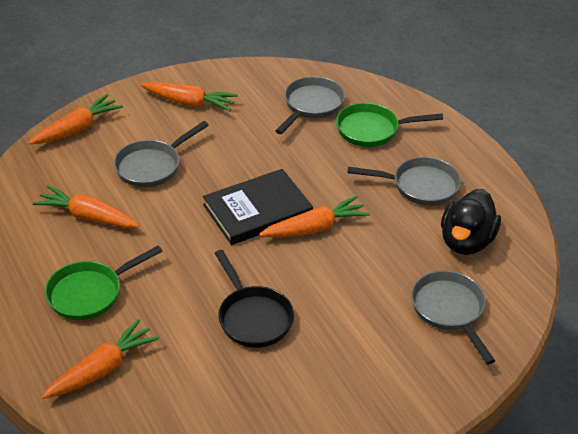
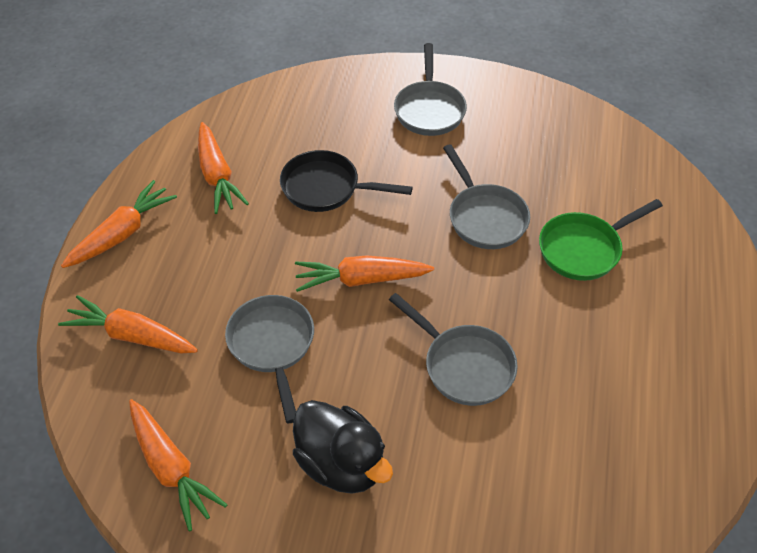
black book: 1 -> 0
green pan: 2 -> 1

